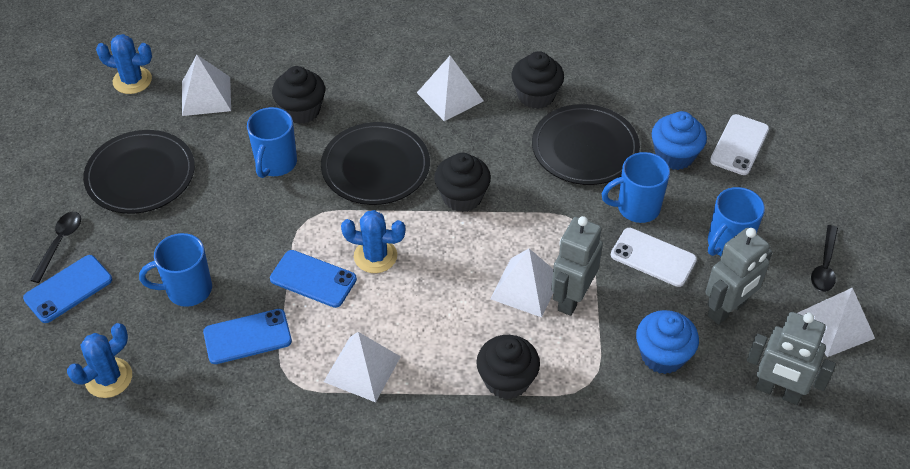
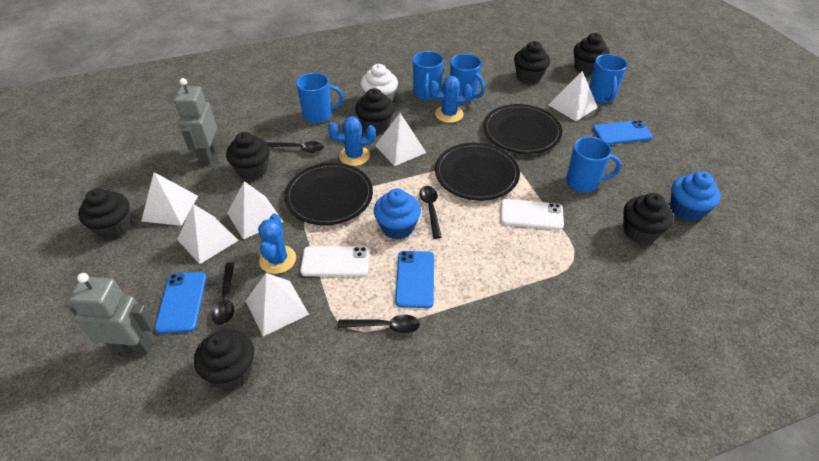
black cupcake: 4 -> 7
black spoon: 2 -> 4
blue mug: 4 -> 5
grey robot: 3 -> 2
white cupcake: 0 -> 1
white pyramid: 5 -> 6

